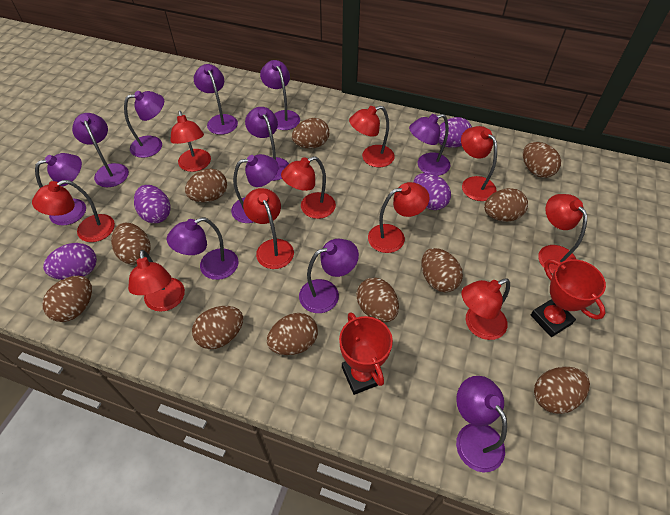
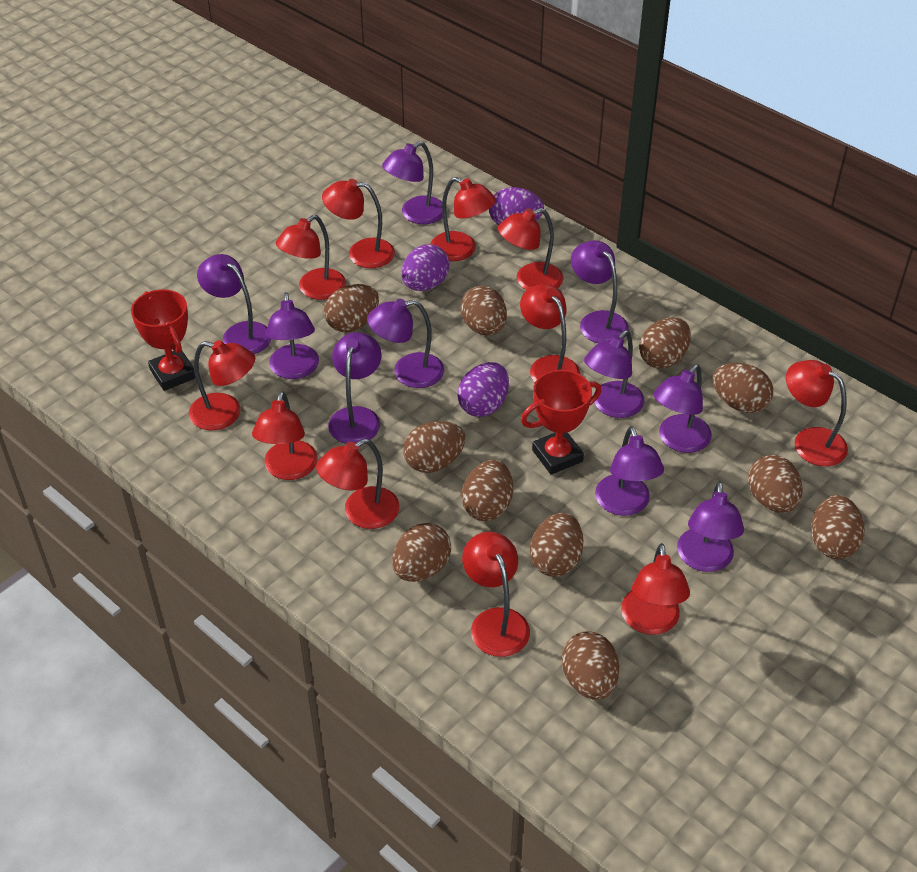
purple egg: 4 -> 3
purple lamp: 11 -> 10
red lamp: 10 -> 11

